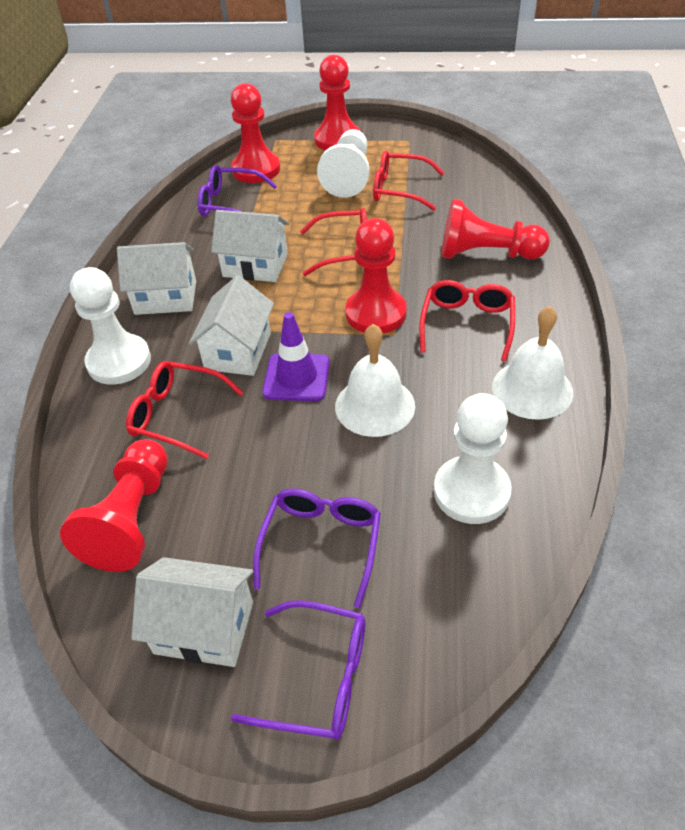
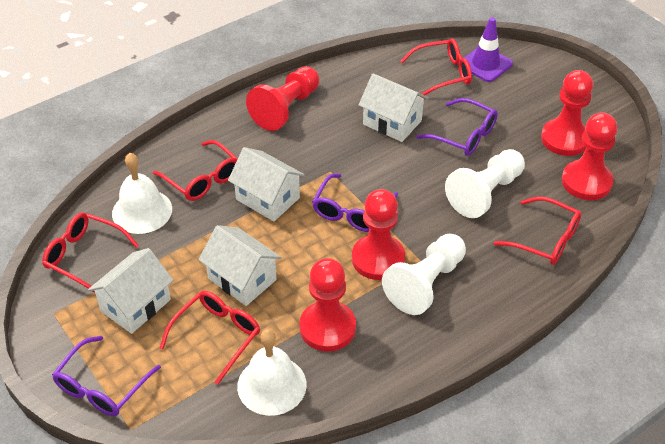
red glasses: 4 -> 5
white pawn: 3 -> 2

